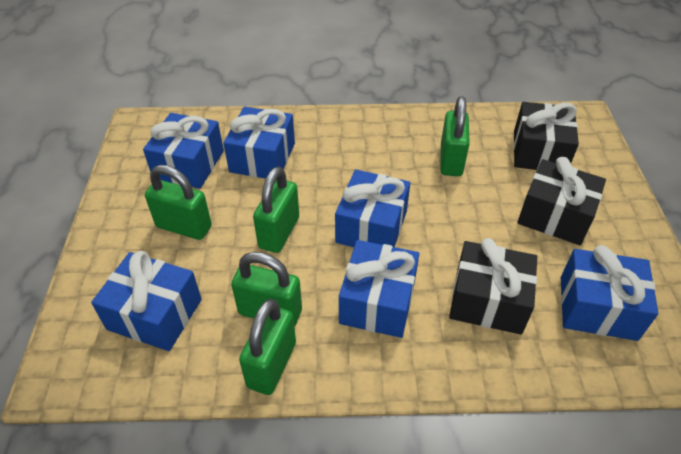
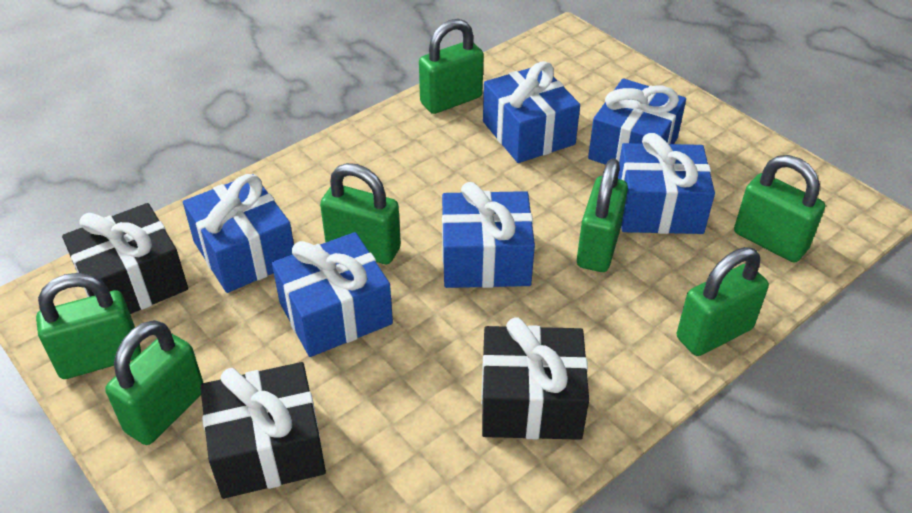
green padlock: 5 -> 7

